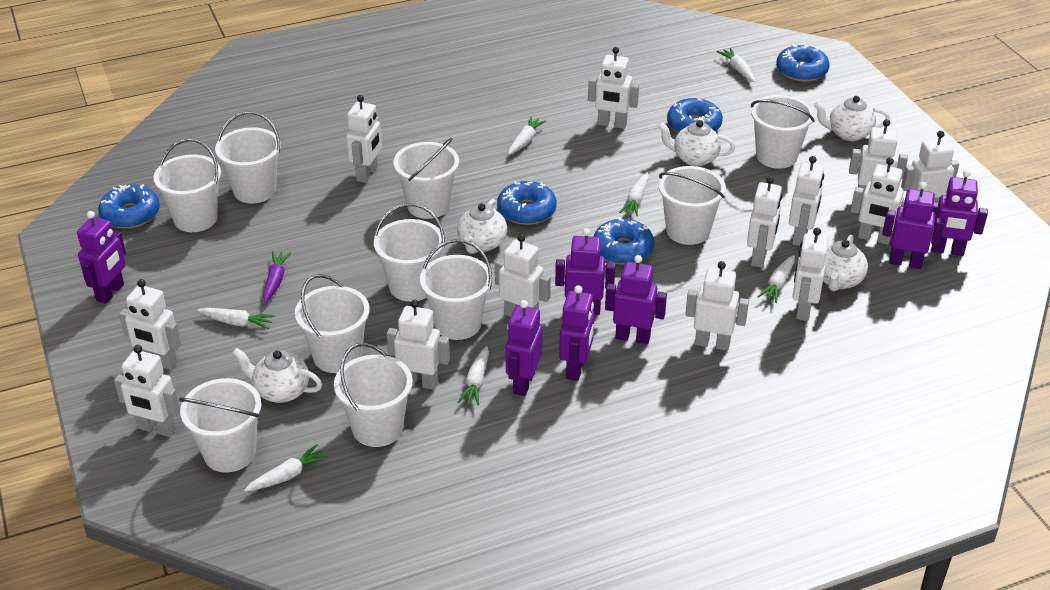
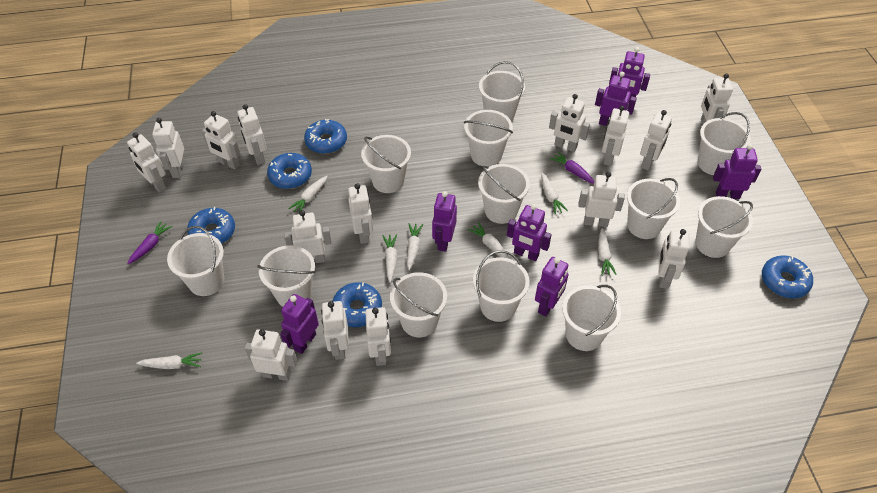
purple carrot: 1 -> 2
white bucket: 10 -> 12
white robot: 13 -> 15
white teapot: 5 -> 0

